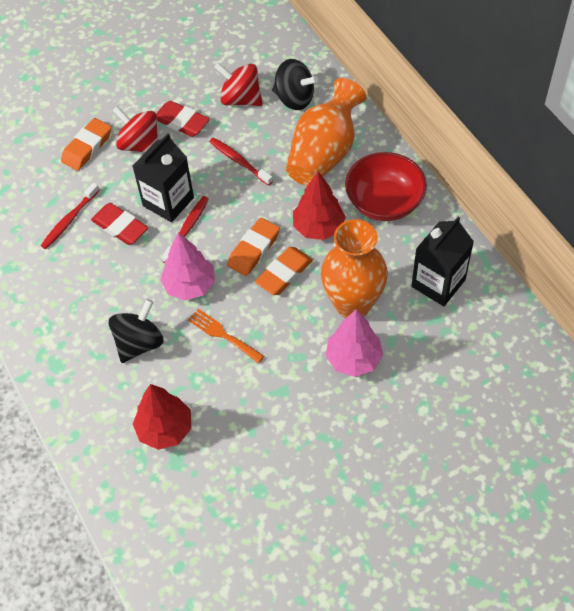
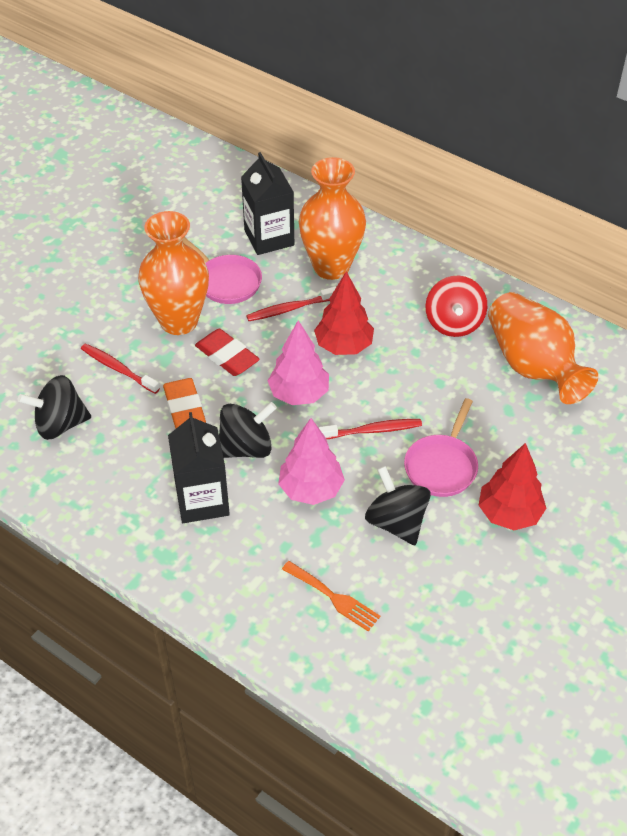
black spinning top: 2 -> 3
orange eraser: 3 -> 1
orange vase: 2 -> 3
pink pan: 0 -> 2
red bowl: 1 -> 0
red eraser: 2 -> 1
red spinning top: 2 -> 1

